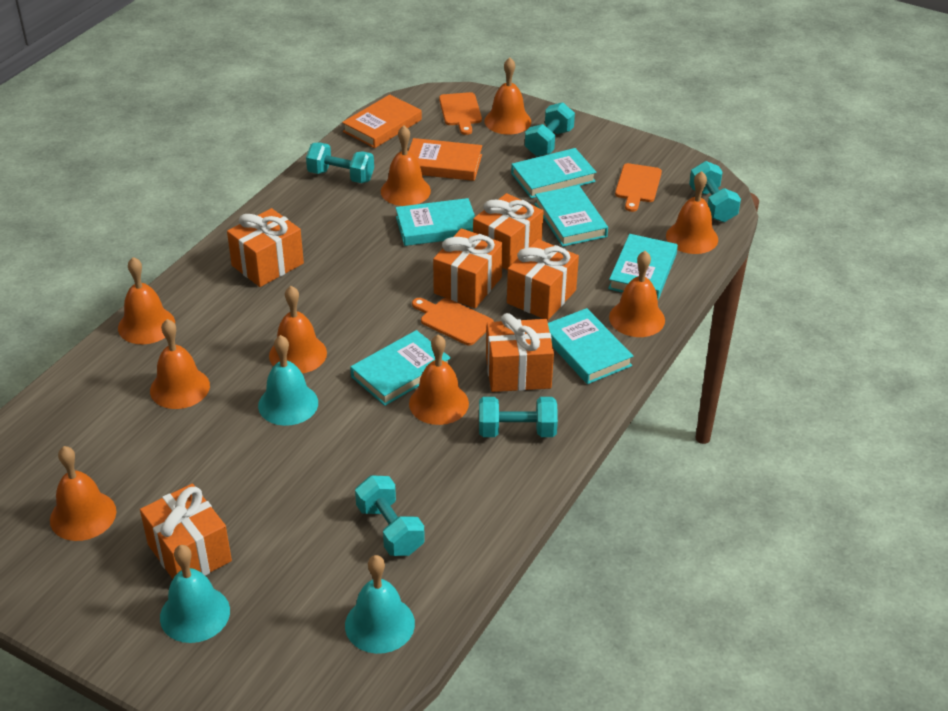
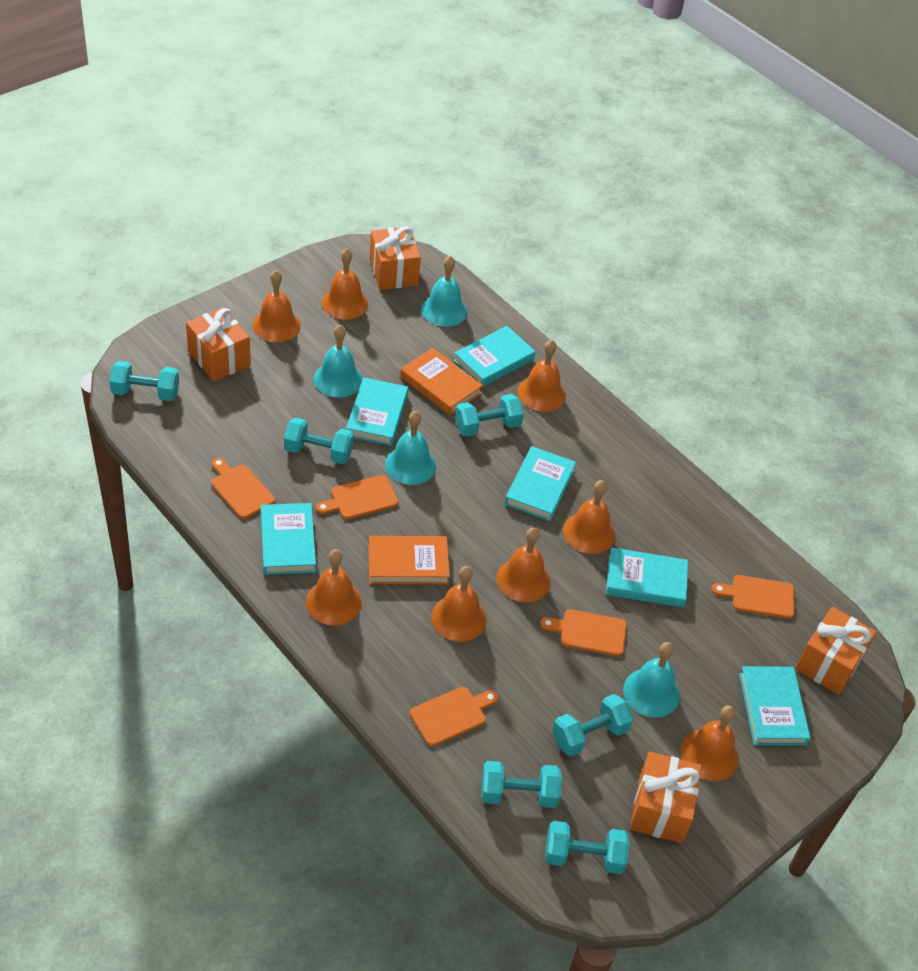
orange bell: 9 -> 8
orange cutting board: 3 -> 5
orange gift: 6 -> 4
turquoise bell: 3 -> 4
turquoise dumbbell: 5 -> 6

